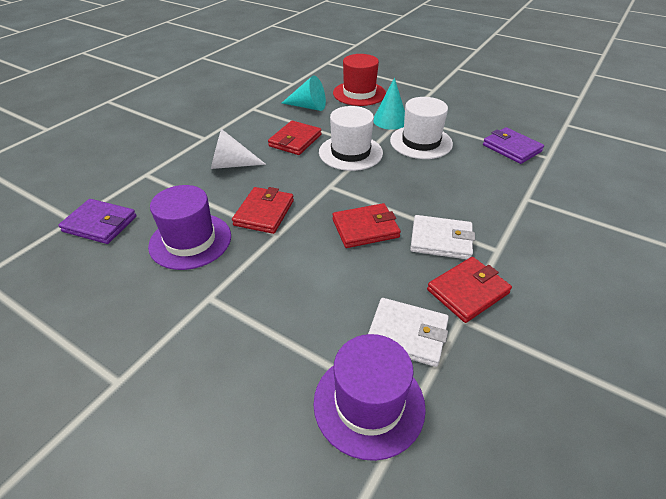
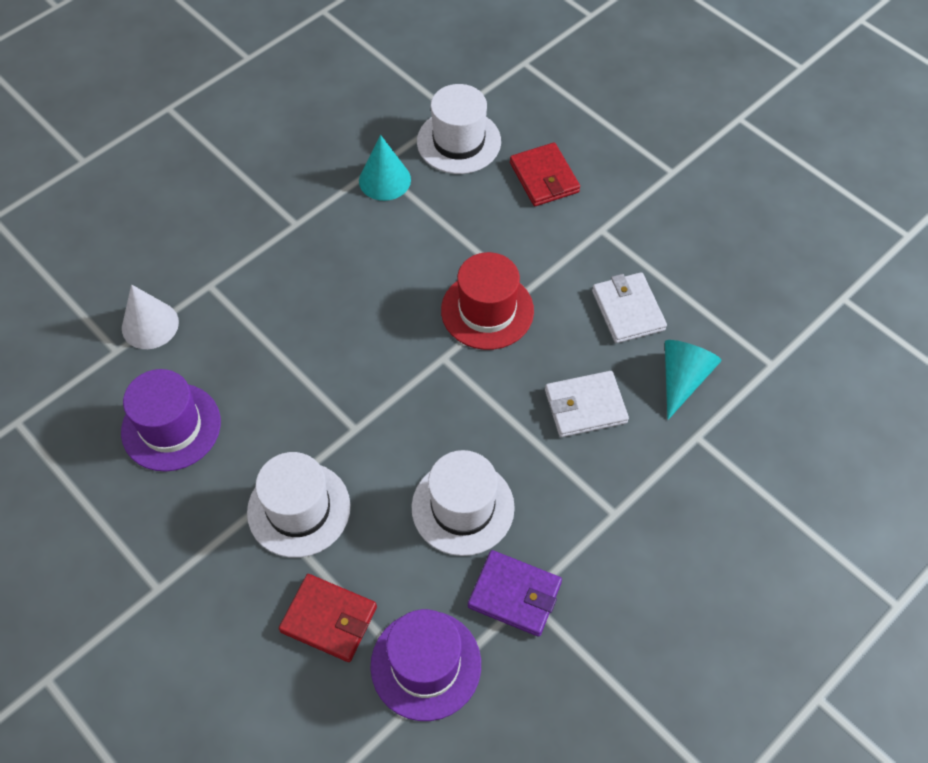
purple wallet: 2 -> 1
red wallet: 4 -> 2
white hat: 2 -> 3

